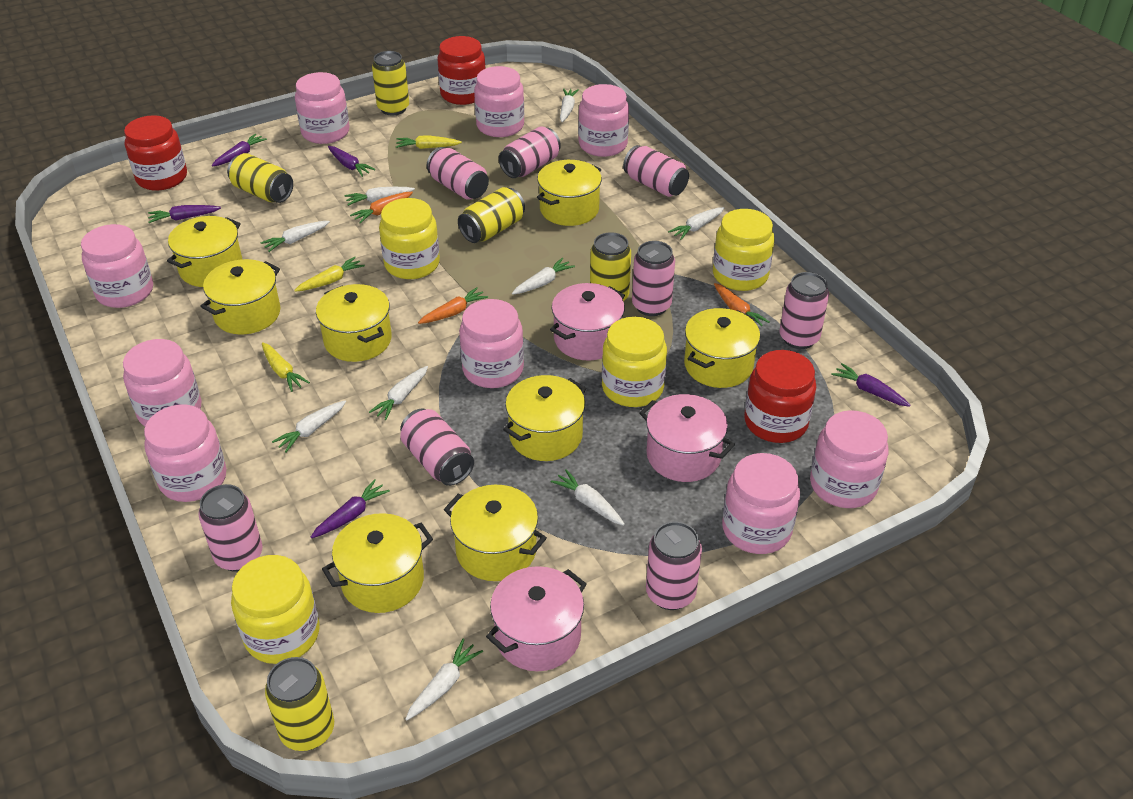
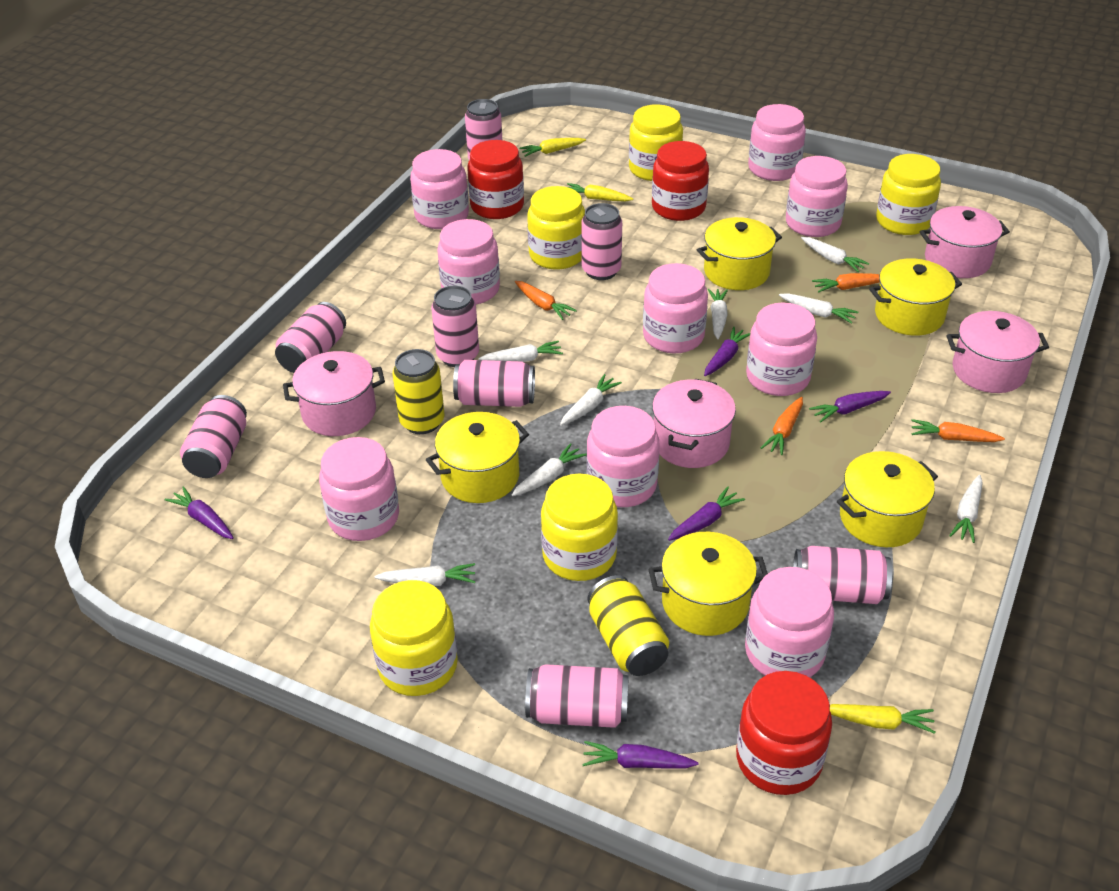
orange carrot: 3 -> 4
pink pot: 3 -> 4
white carrot: 9 -> 8
yellow can: 5 -> 2
yellow jar: 4 -> 5
yellow pot: 8 -> 5

